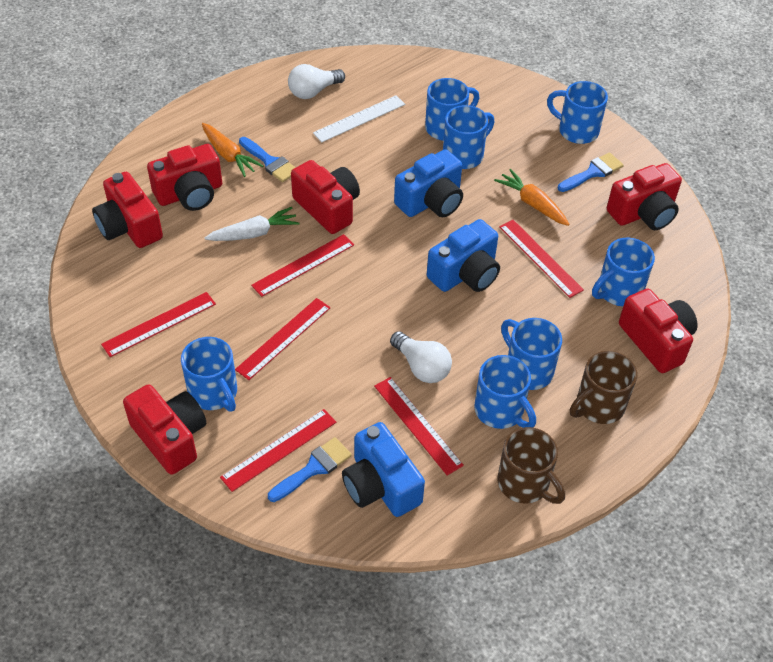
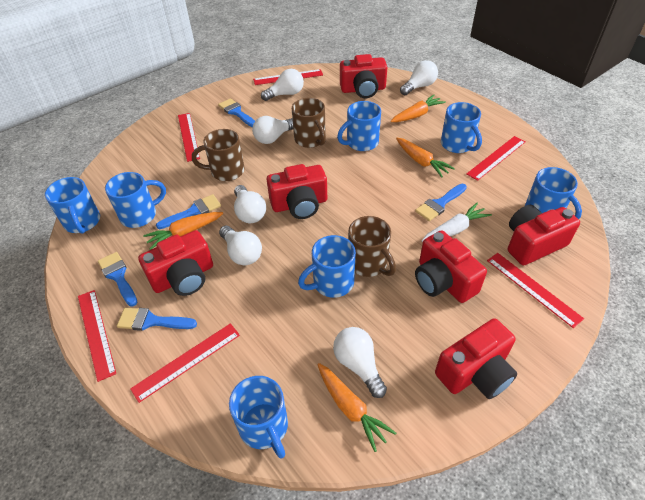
blue brush: 3 -> 5
blue camera: 3 -> 0
brown mug: 2 -> 3
orange carrot: 2 -> 4
white light bulb: 2 -> 6
white ruler: 1 -> 0

